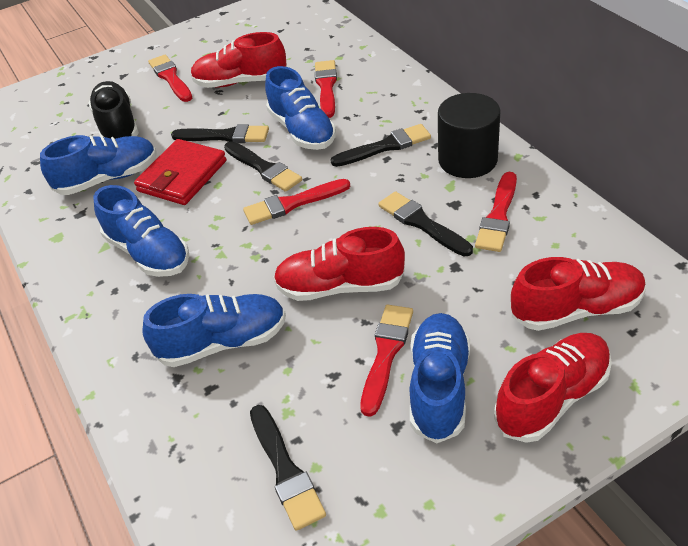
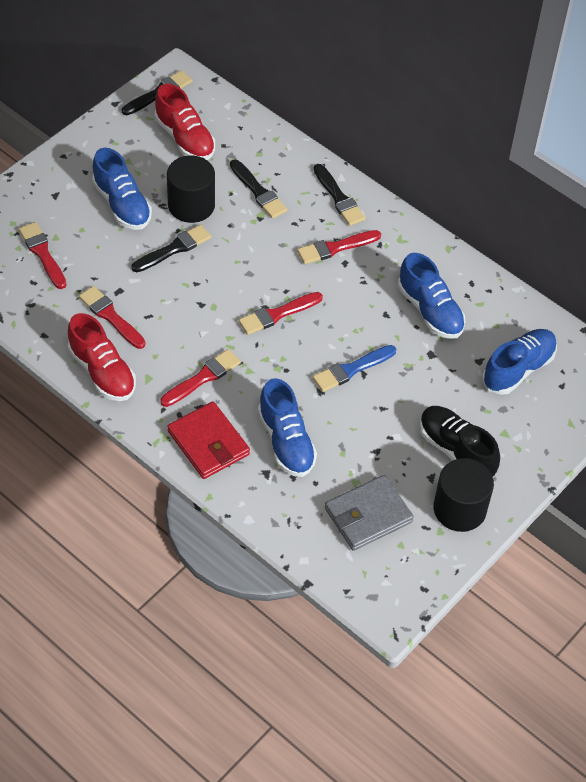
black brush: 5 -> 4
black cylinder: 1 -> 2
blue brush: 0 -> 1
blue shoe: 5 -> 4
grey wallet: 0 -> 1
red shoe: 4 -> 2

